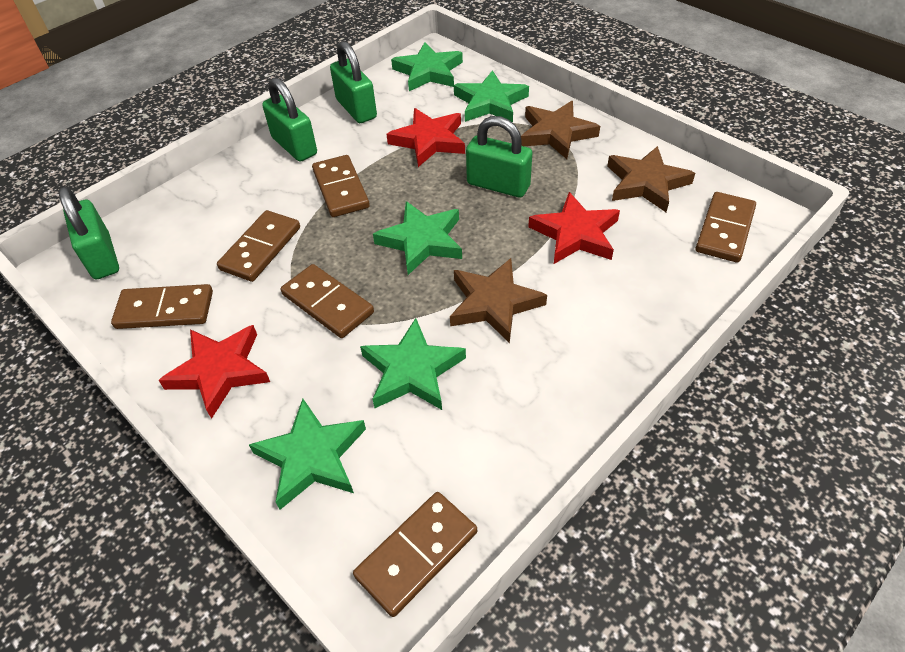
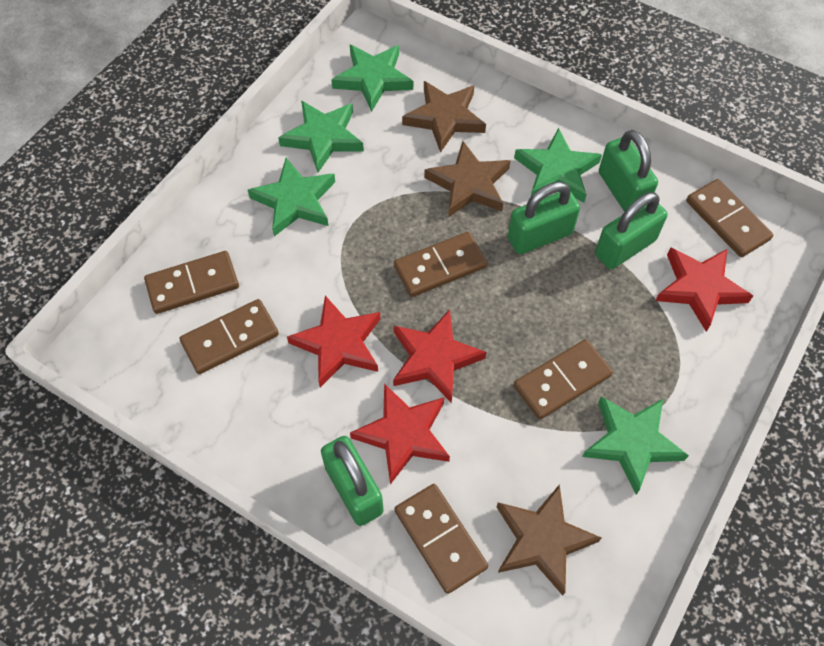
red star: 3 -> 4

